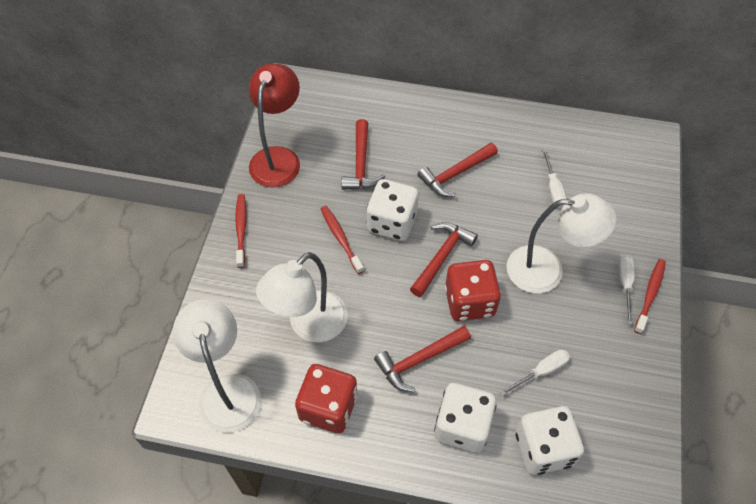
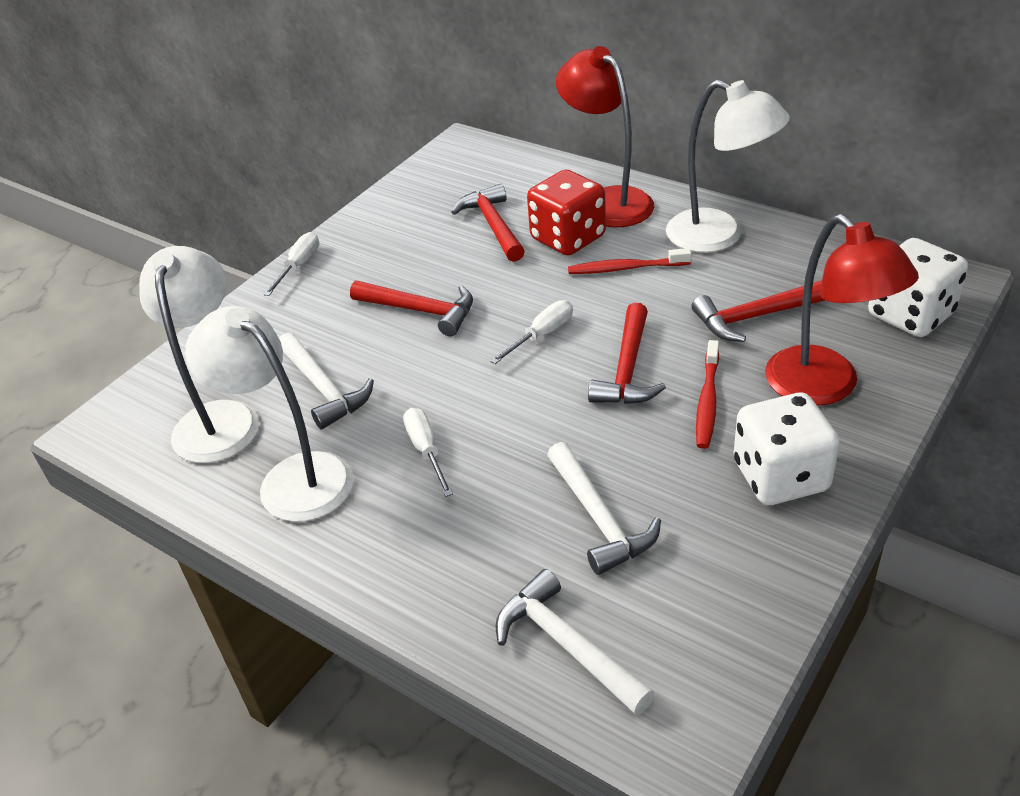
red dice: 2 -> 1
red lamp: 1 -> 2
red toothbrush: 3 -> 2
white dice: 3 -> 2
white hammer: 0 -> 3

